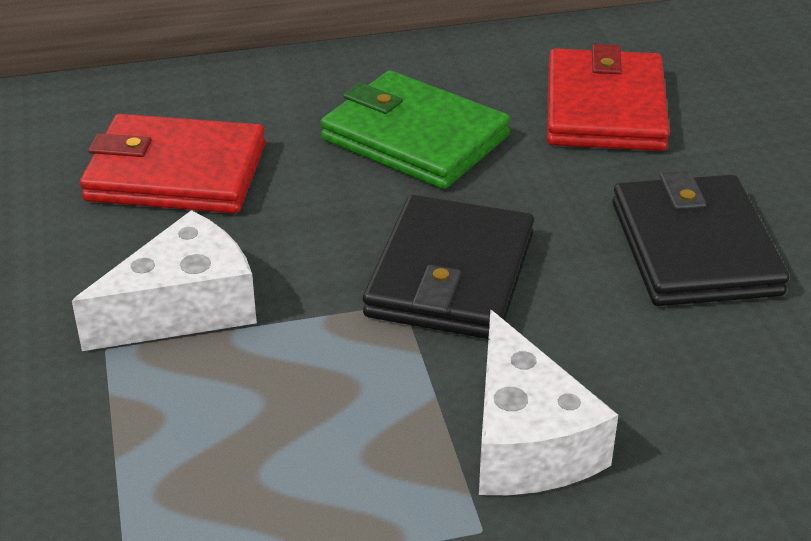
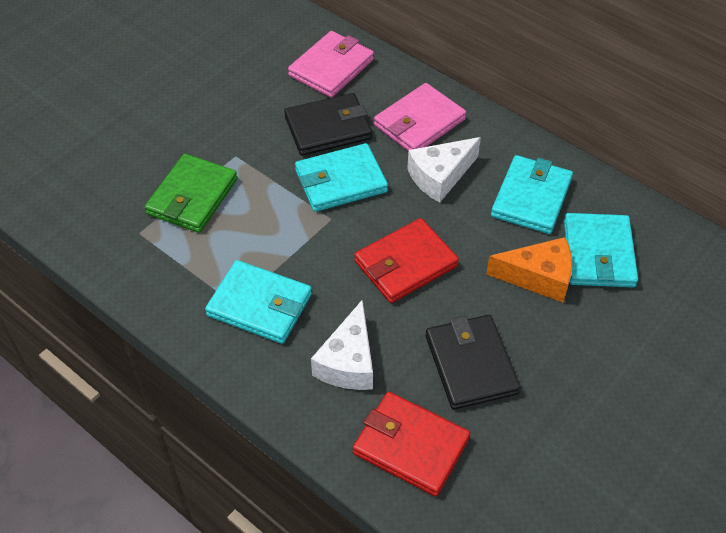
orange cheese: 0 -> 1
pink wallet: 0 -> 2
turquoise wallet: 0 -> 4

